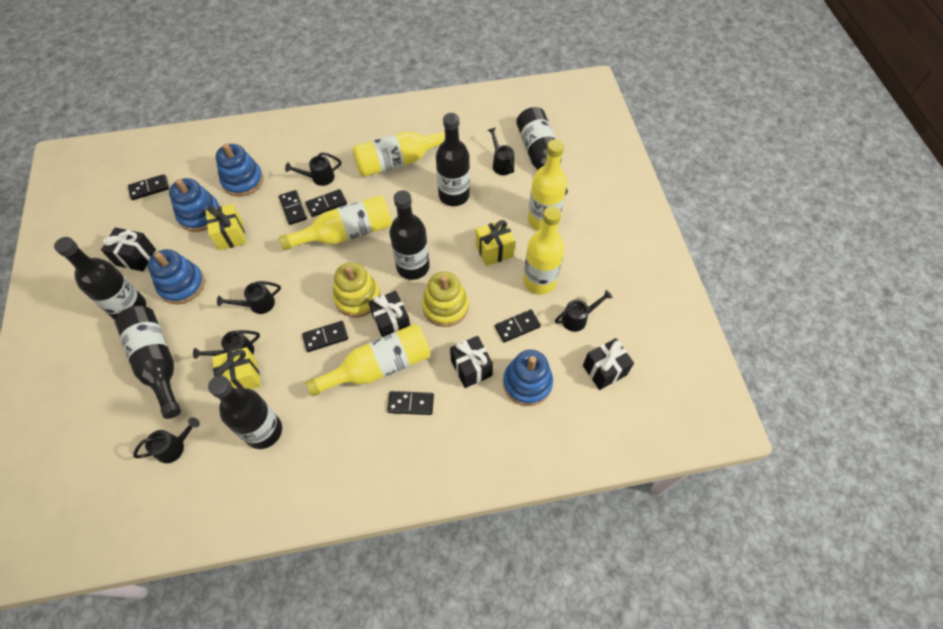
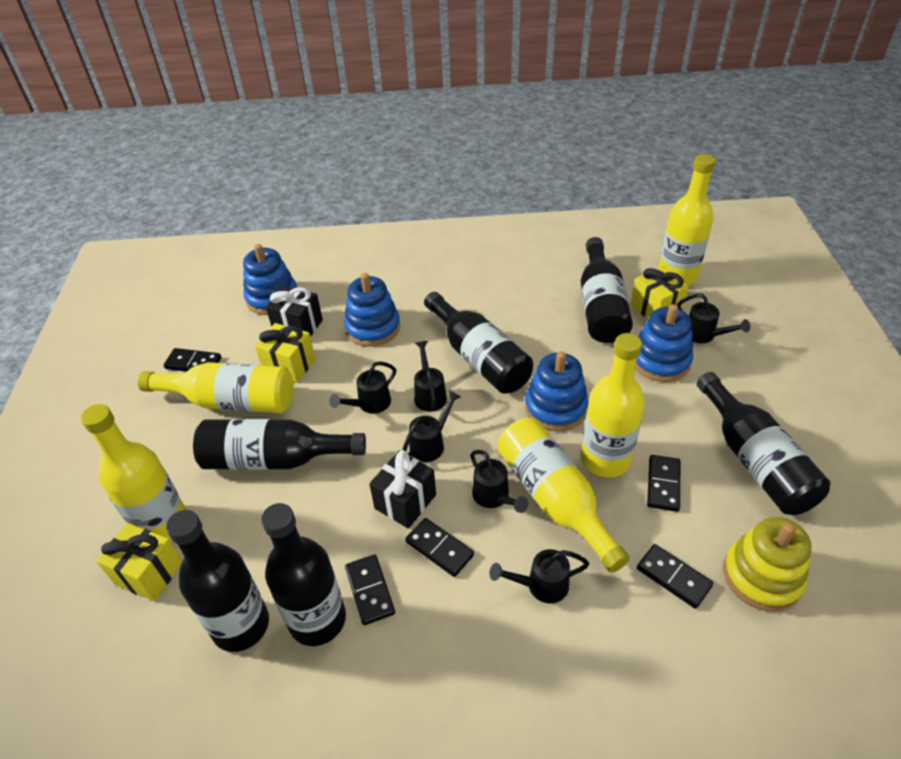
black domino: 6 -> 5
black gift: 4 -> 2
yellow stacking toy: 2 -> 1

